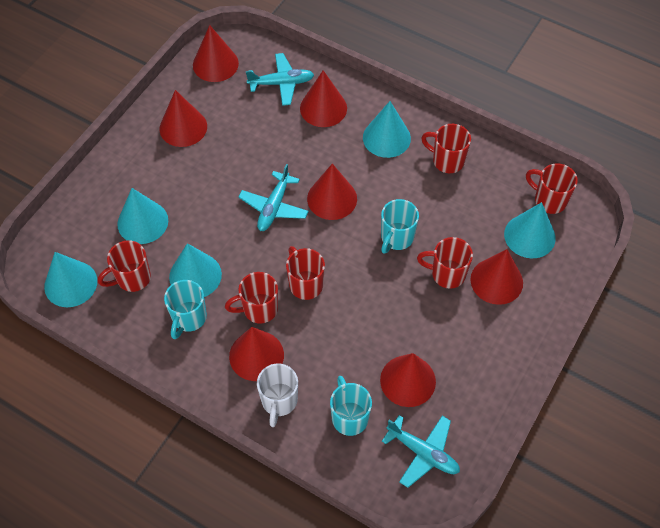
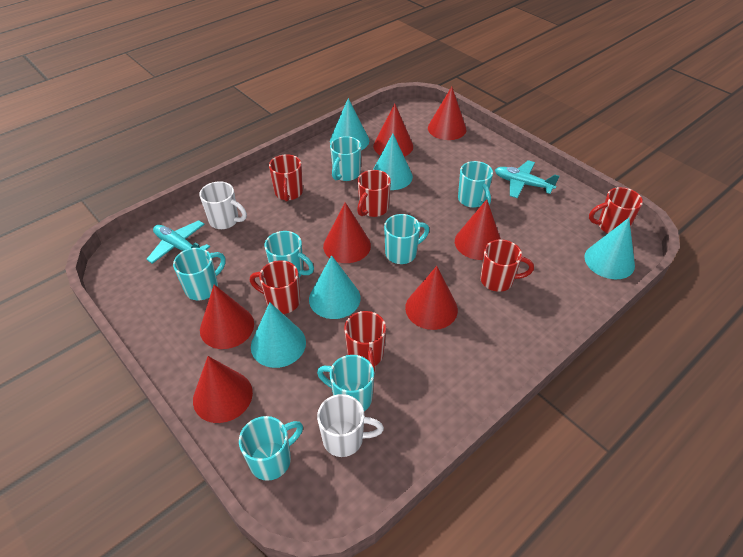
turquoise mug: 3 -> 7
turquoise plane: 3 -> 2
white mug: 1 -> 2

